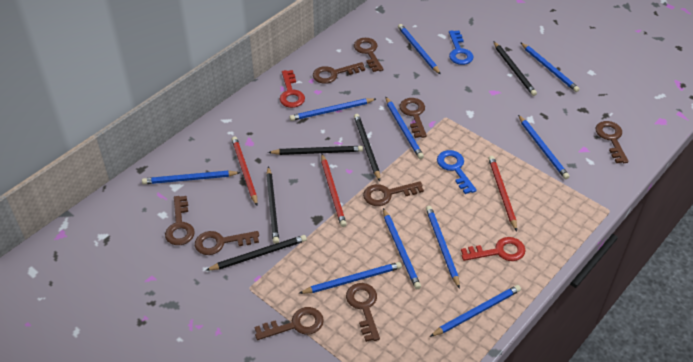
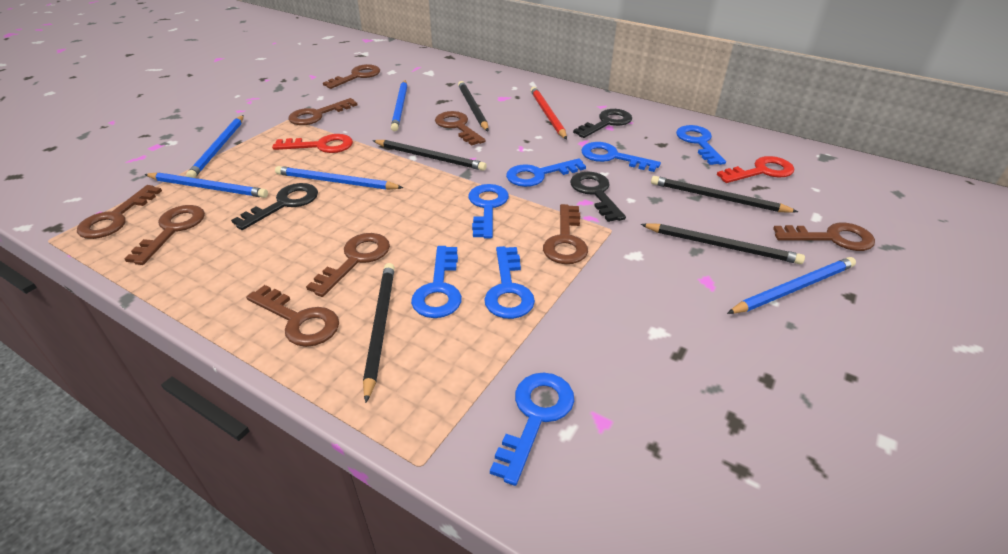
black key: 0 -> 3
blue key: 2 -> 7
blue pencil: 10 -> 5
red pencil: 3 -> 1

